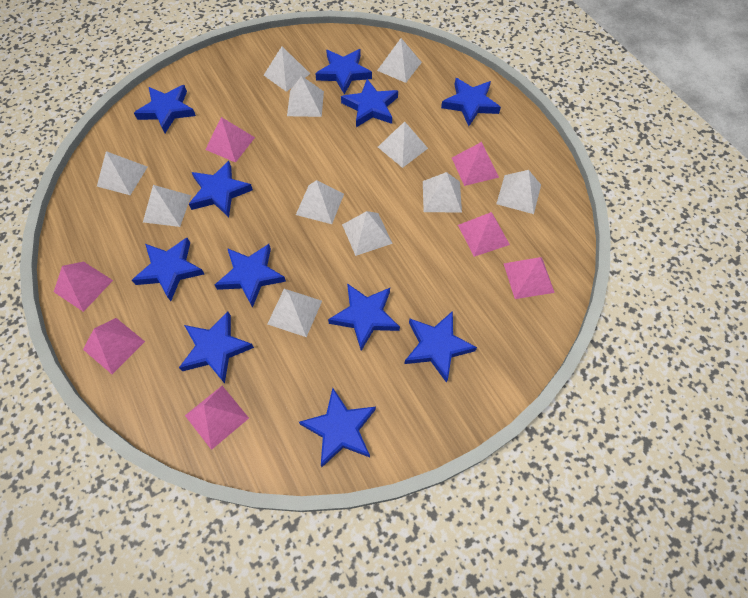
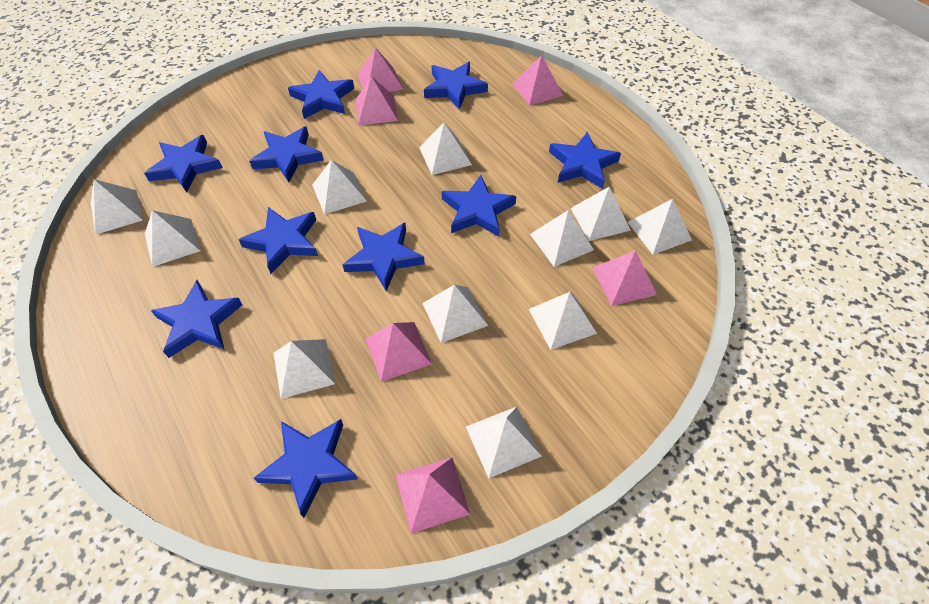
blue star: 11 -> 10
pink pyramid: 7 -> 6

